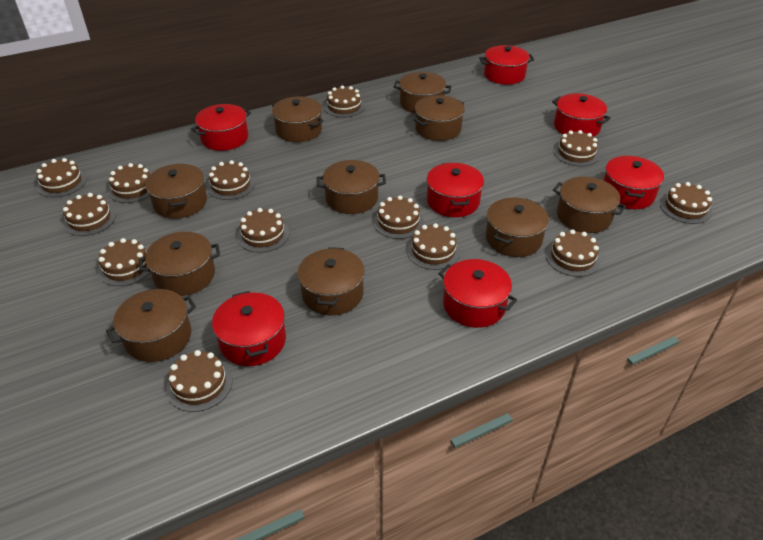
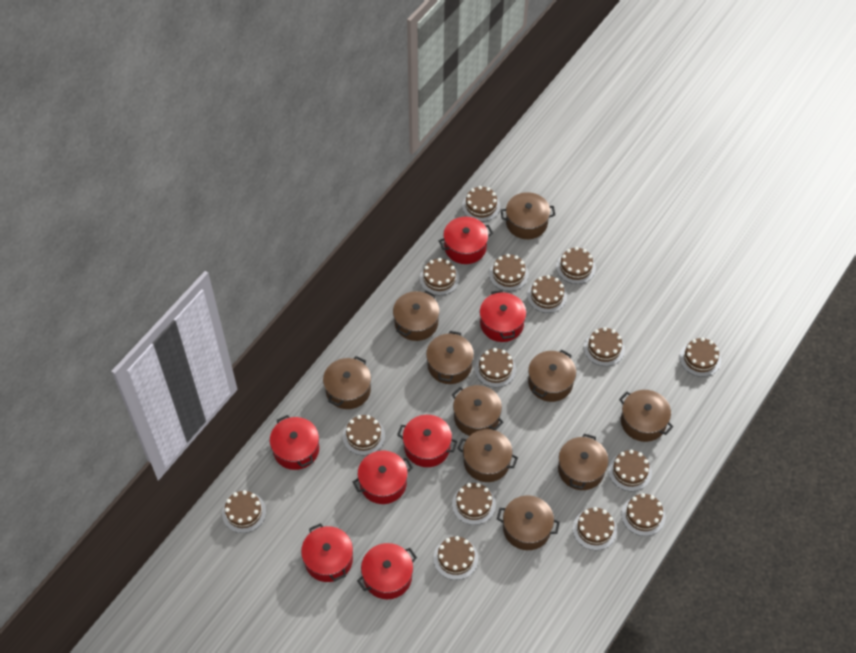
brown cake: 13 -> 15

